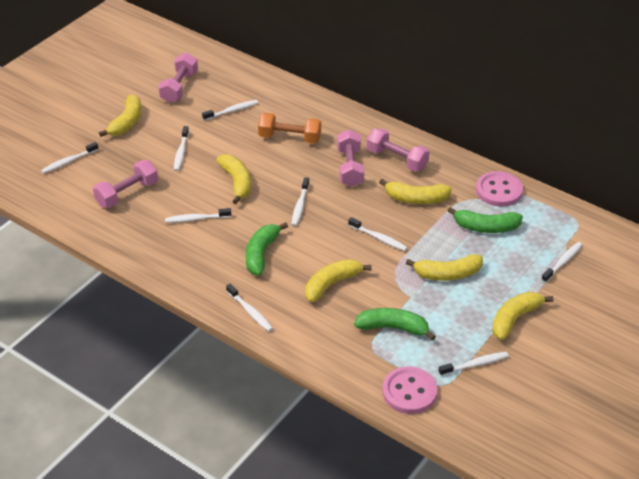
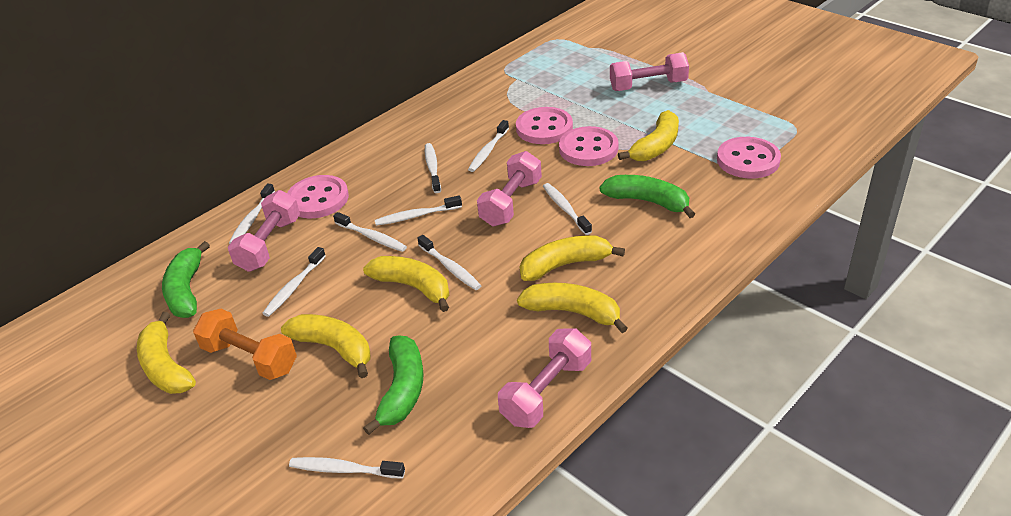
pink button: 2 -> 4

